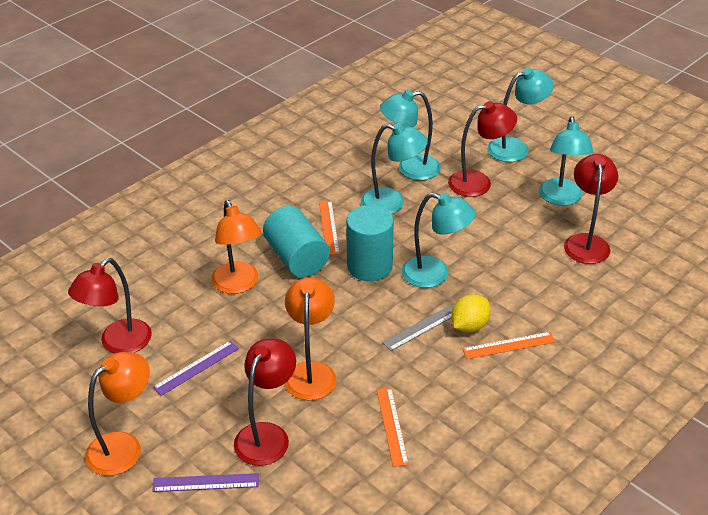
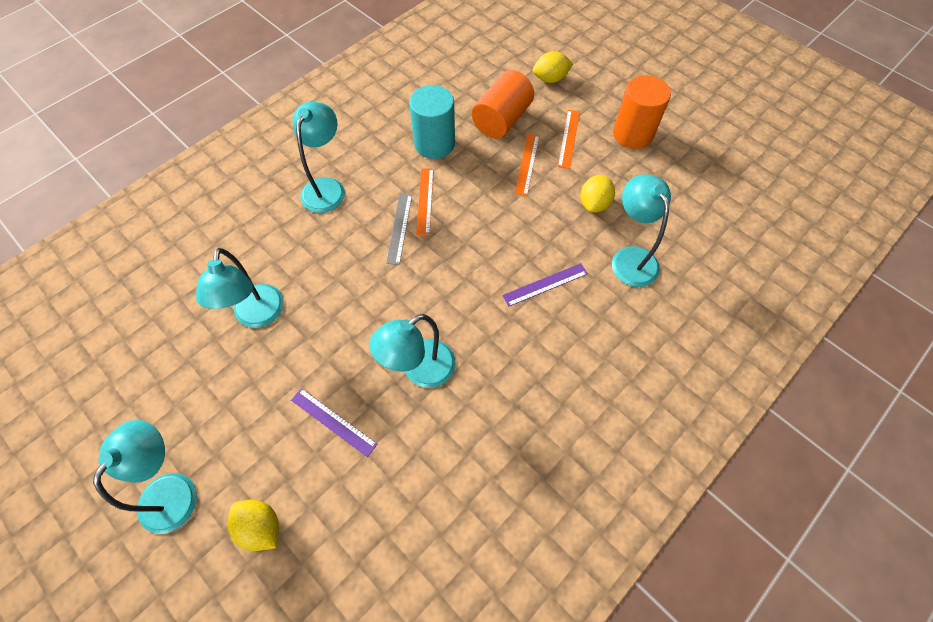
orange cylinder: 0 -> 2
orange lamp: 3 -> 0
red lamp: 4 -> 0
turquoise cylinder: 2 -> 1
yellow lemon: 1 -> 3

